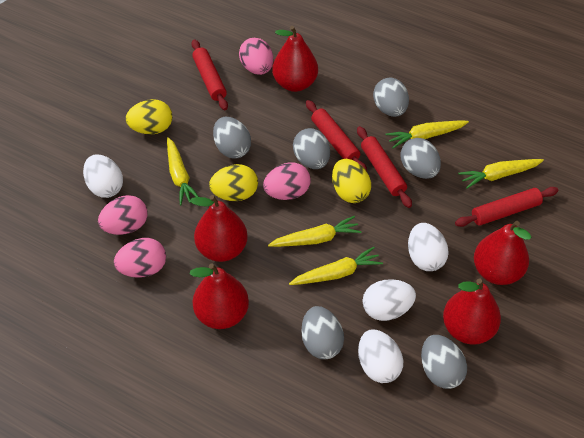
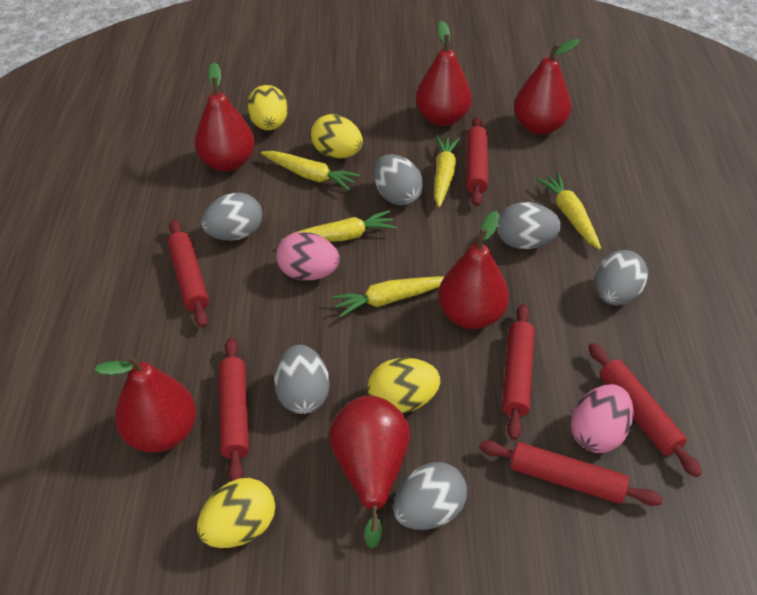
pink egg: 4 -> 2
red pear: 5 -> 6
red rolling pin: 4 -> 6
white egg: 4 -> 0
yellow egg: 3 -> 4

